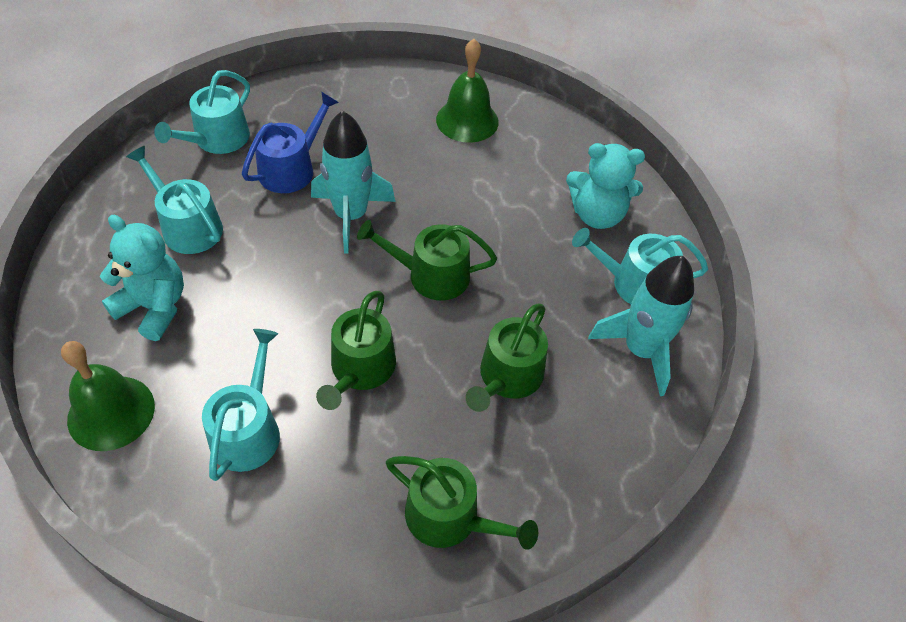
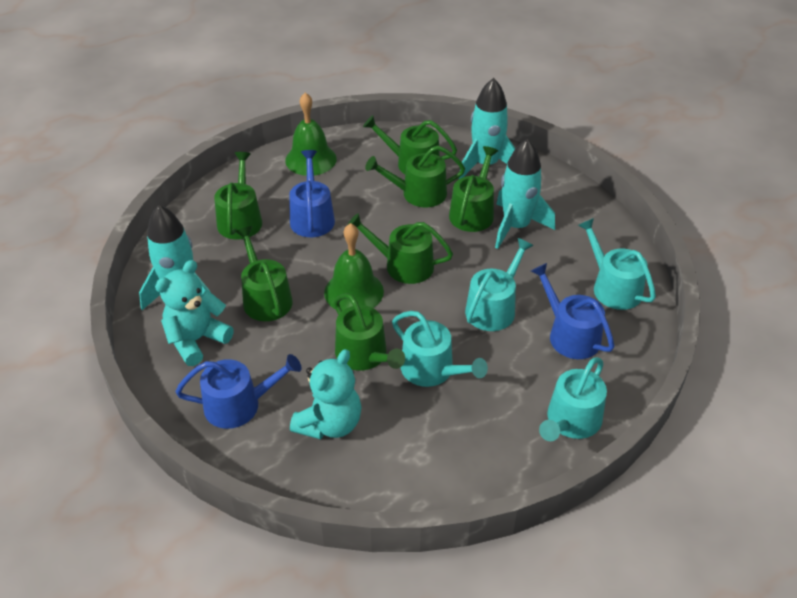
blue watering can: 1 -> 3
green watering can: 4 -> 7
turquoise rocket: 2 -> 3

